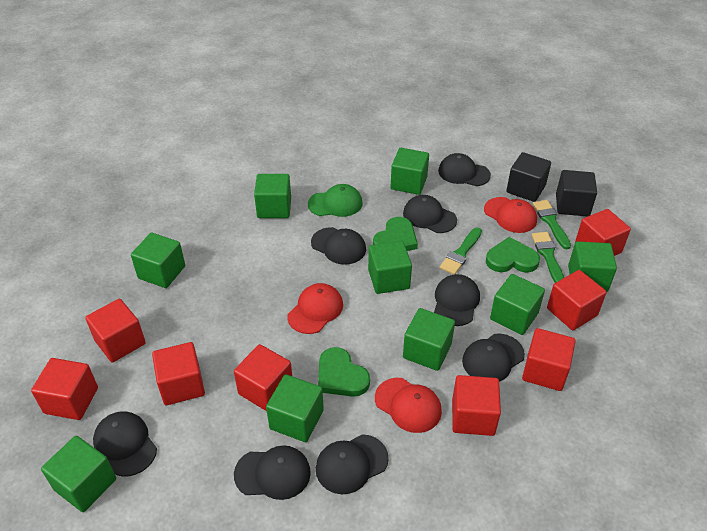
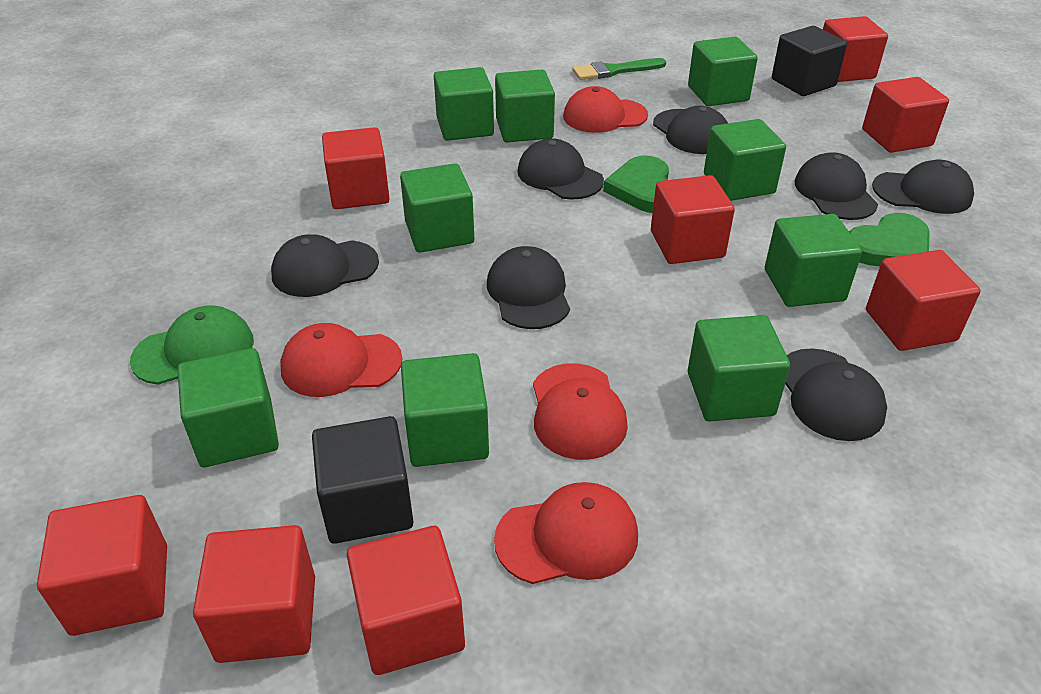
black cap: 8 -> 7
green brush: 3 -> 1
green heart: 3 -> 2
red cap: 3 -> 4

